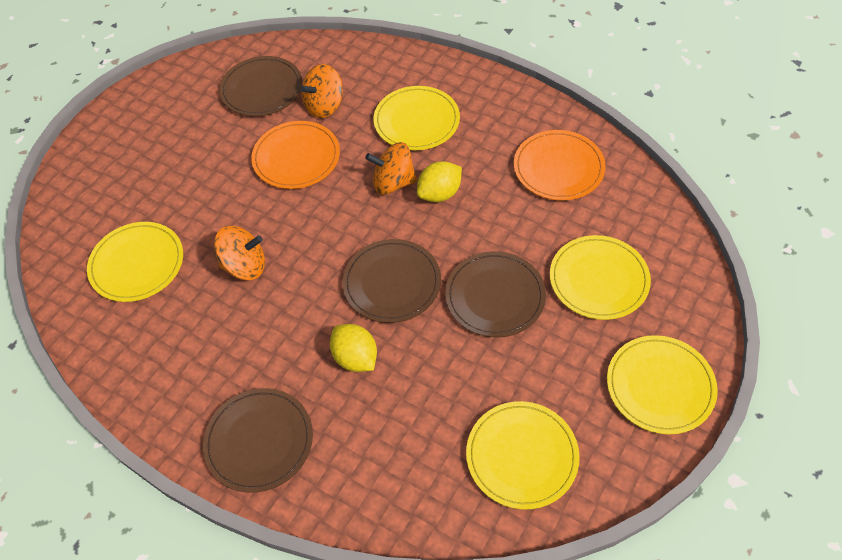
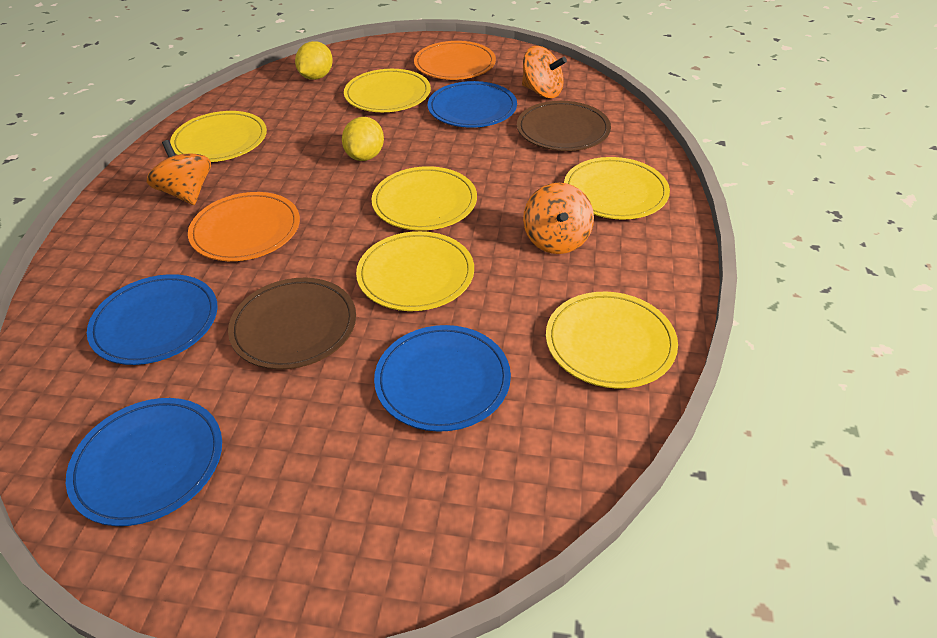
blue plate: 0 -> 4
brown plate: 4 -> 2
yellow plate: 5 -> 6

